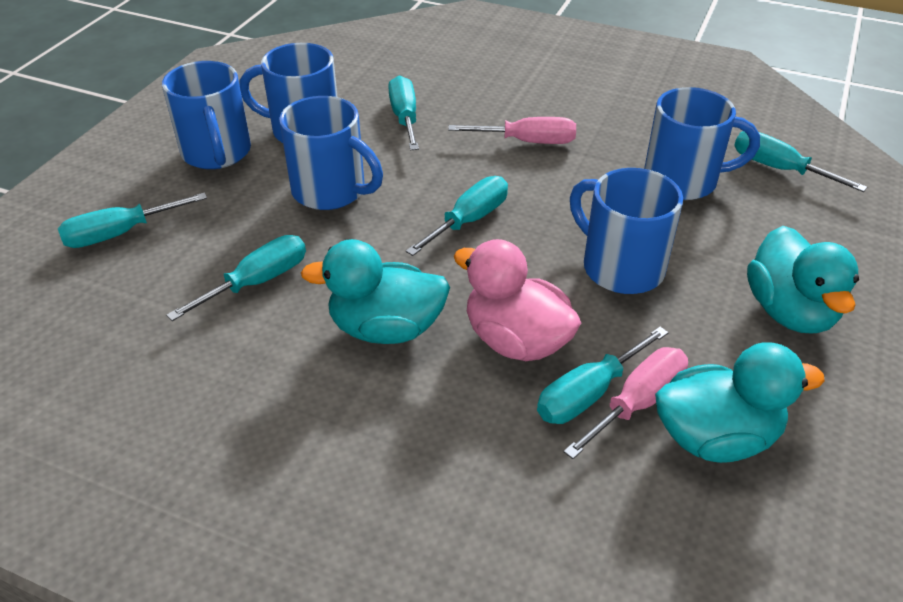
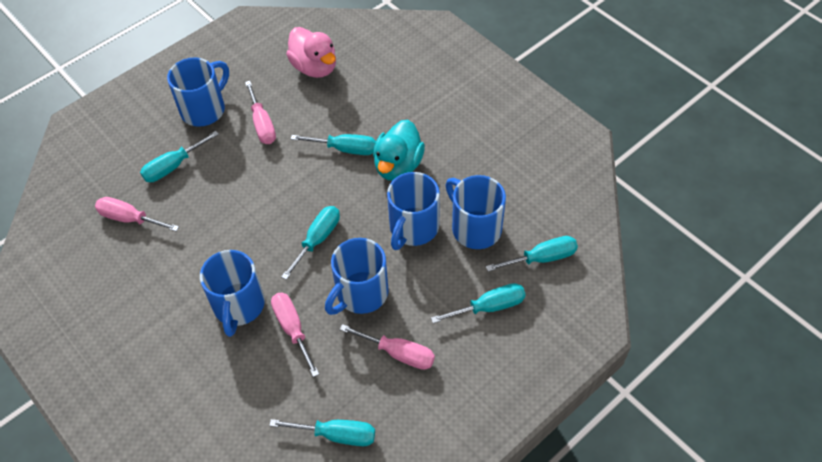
pink screwdriver: 2 -> 4
turquoise duck: 3 -> 1

